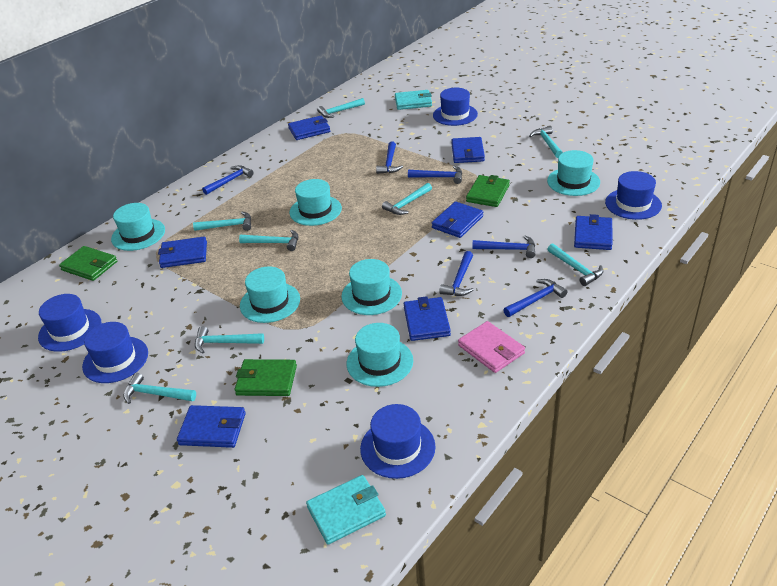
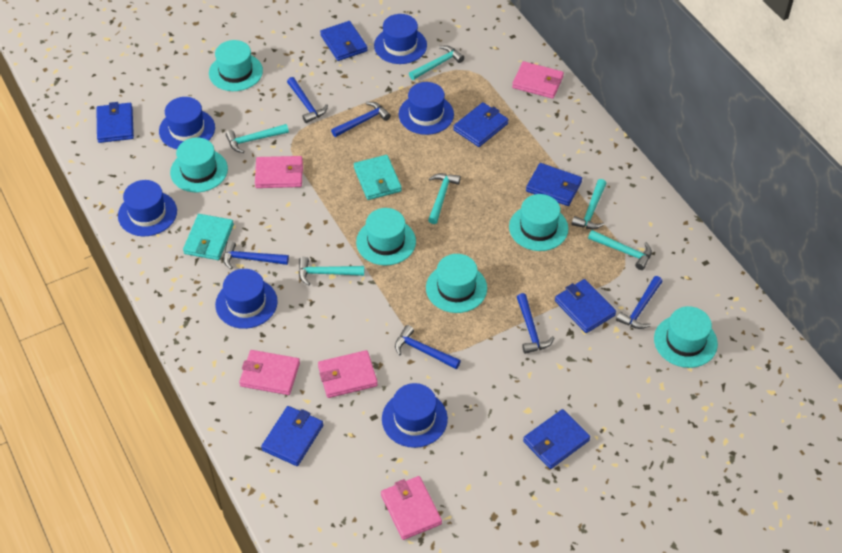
blue hat: 5 -> 6
green wallet: 3 -> 0
pink wallet: 1 -> 5
turquoise hammer: 8 -> 6

